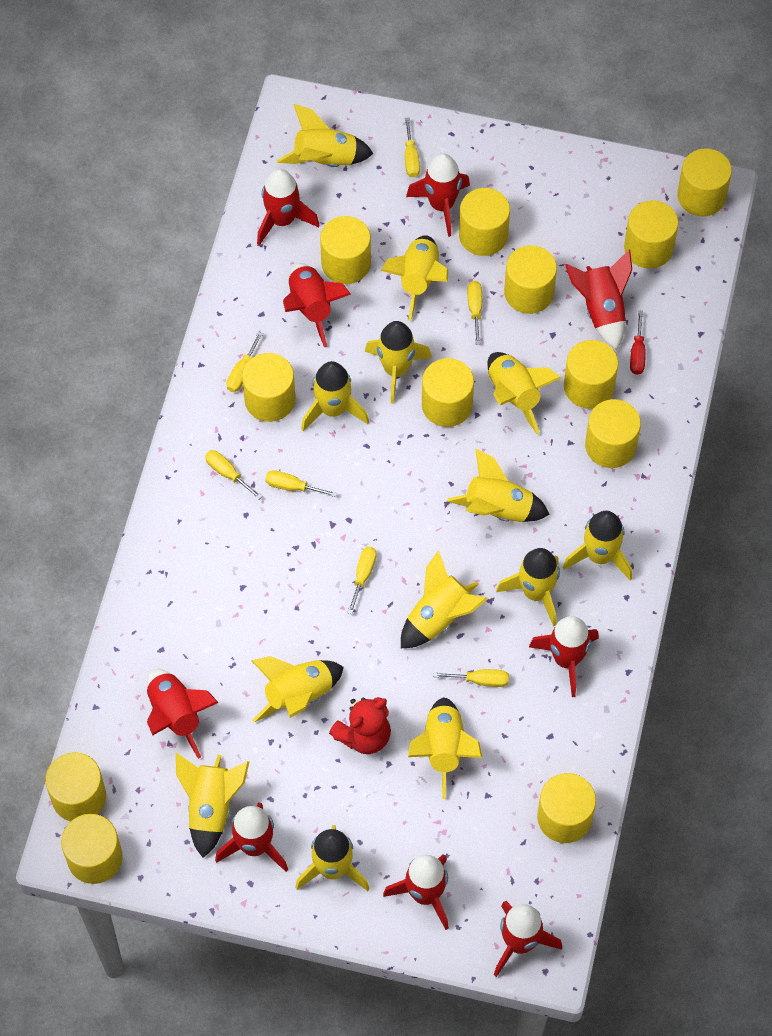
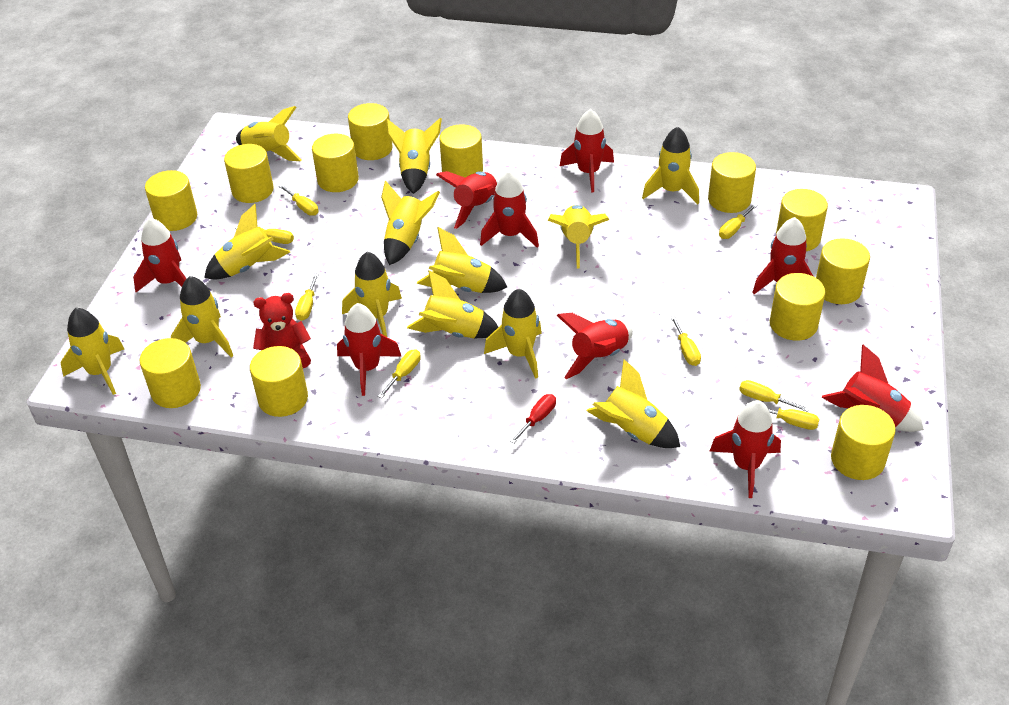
yellow screwdriver: 7 -> 8

